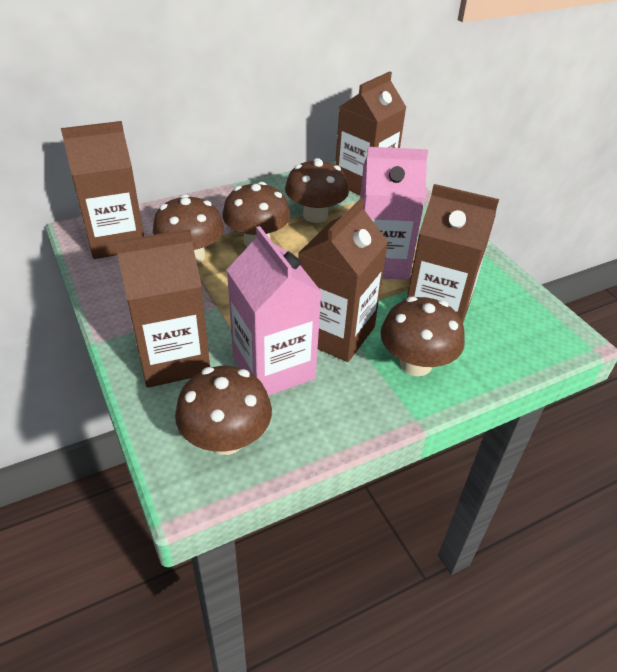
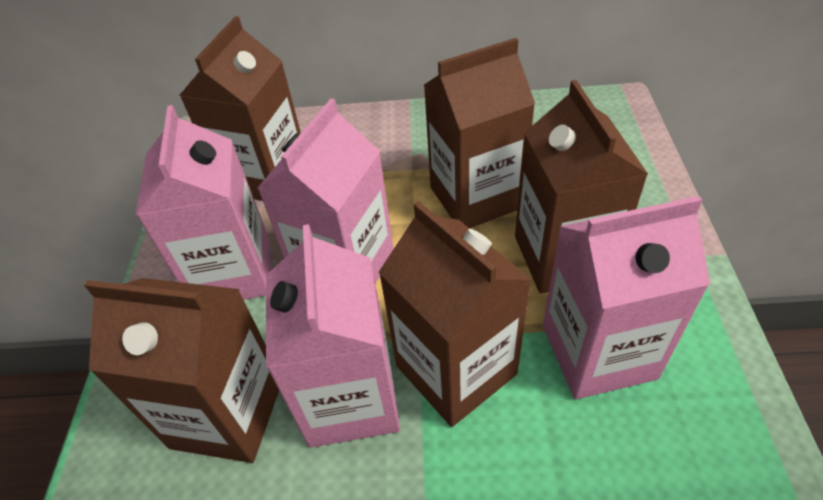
brown mushroom: 5 -> 0
pink carton: 2 -> 4

